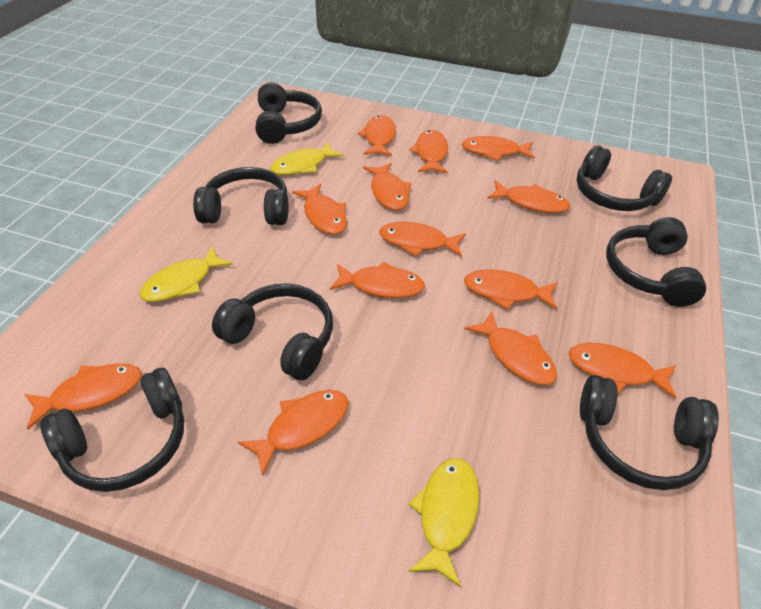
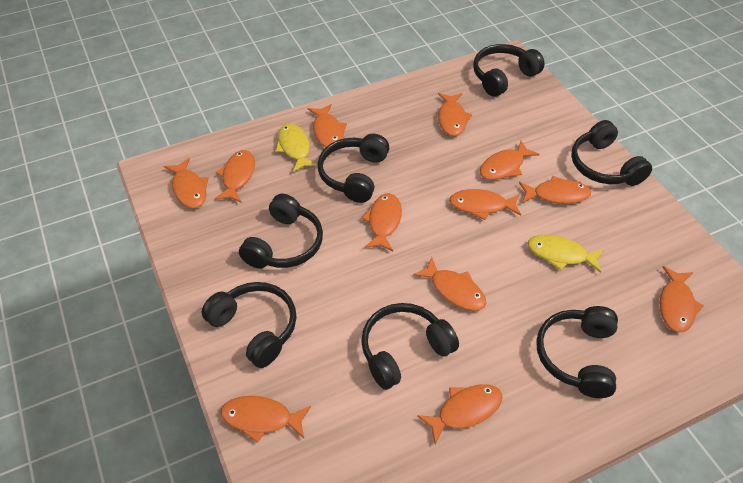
orange fish: 13 -> 12
yellow fish: 3 -> 2

